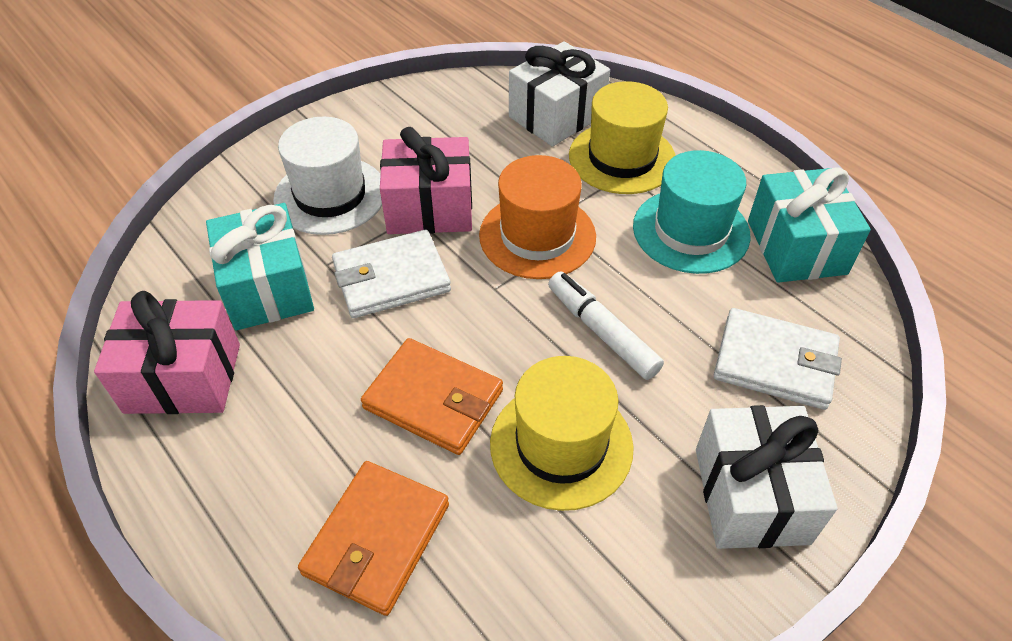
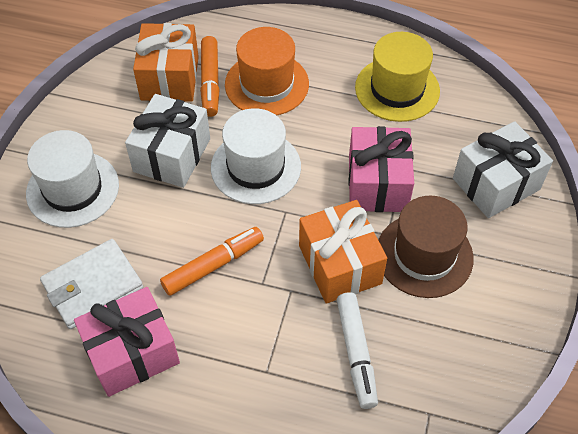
brown hat: 0 -> 1
orange gift: 0 -> 2
orange marker: 0 -> 2
orange wallet: 2 -> 0
turquoise gift: 2 -> 0
turquoise hat: 1 -> 0
white hat: 1 -> 2
white wallet: 2 -> 1
yellow hat: 2 -> 1

